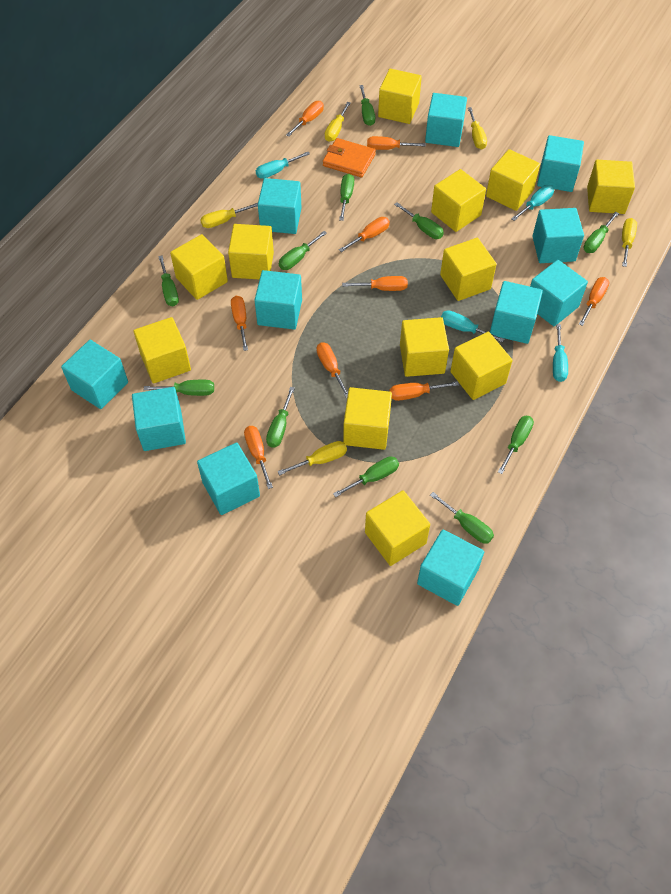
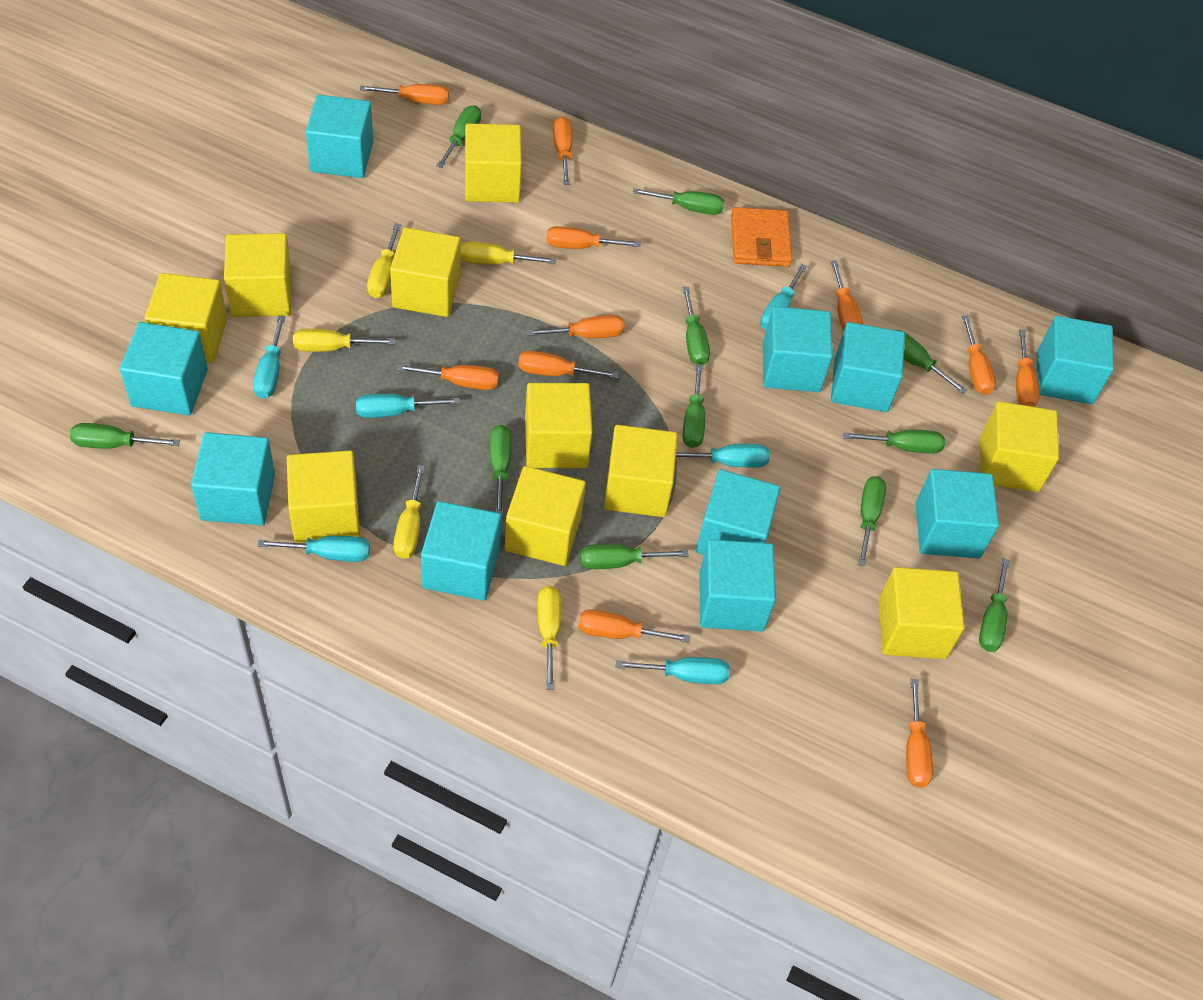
orange screwdriver: 9 -> 11
turquoise cube: 11 -> 10
turquoise screwdriver: 4 -> 6
yellow cube: 12 -> 10

